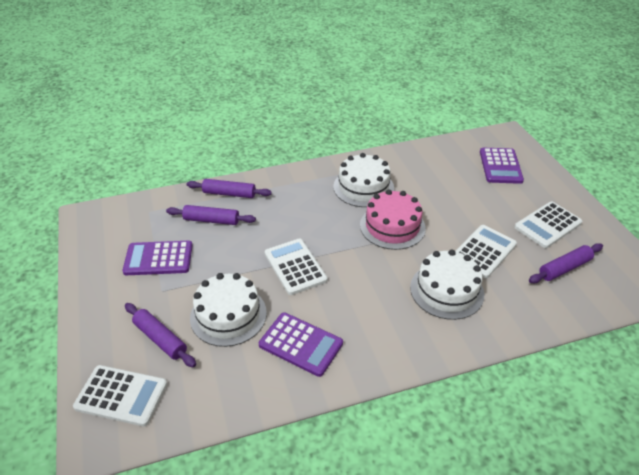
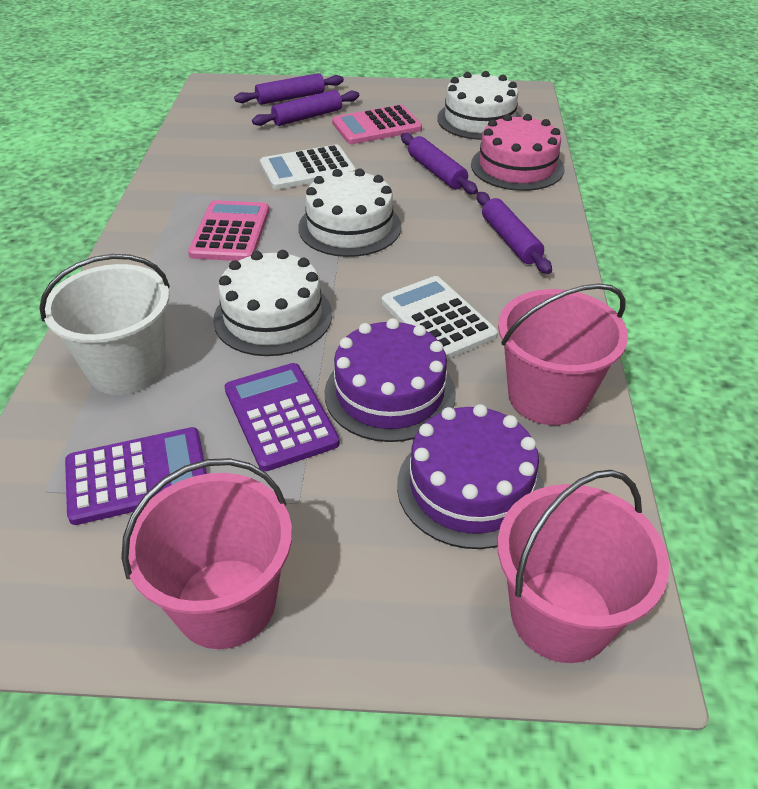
pink bucket: 0 -> 3
pink calculator: 0 -> 2
purple cake: 0 -> 2
purple calculator: 3 -> 2
white bucket: 0 -> 1
white calculator: 4 -> 2

